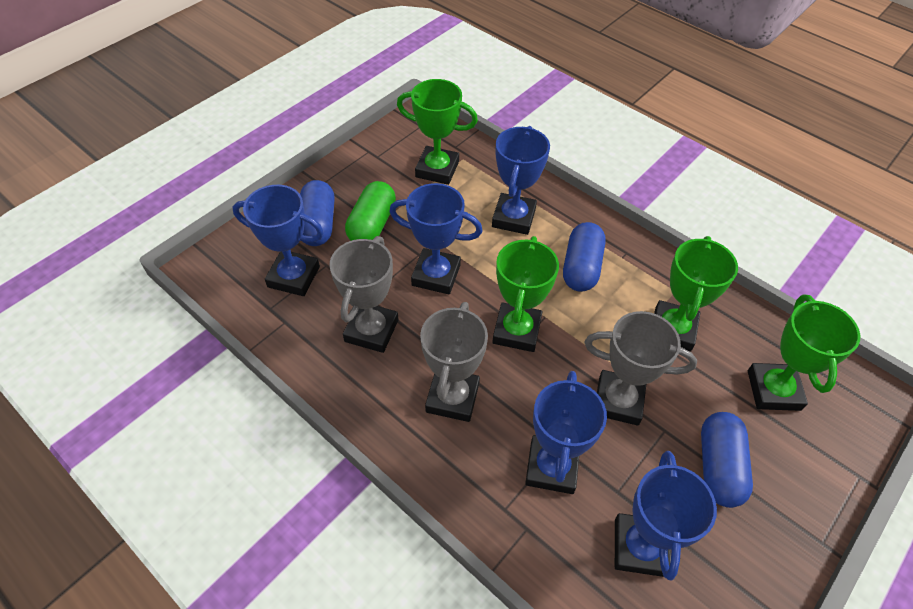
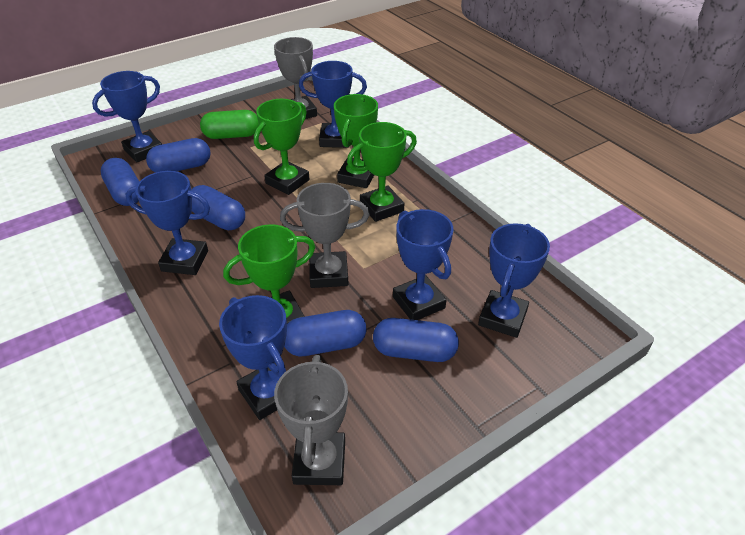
blue capsule: 3 -> 5
blue trophy: 5 -> 6

